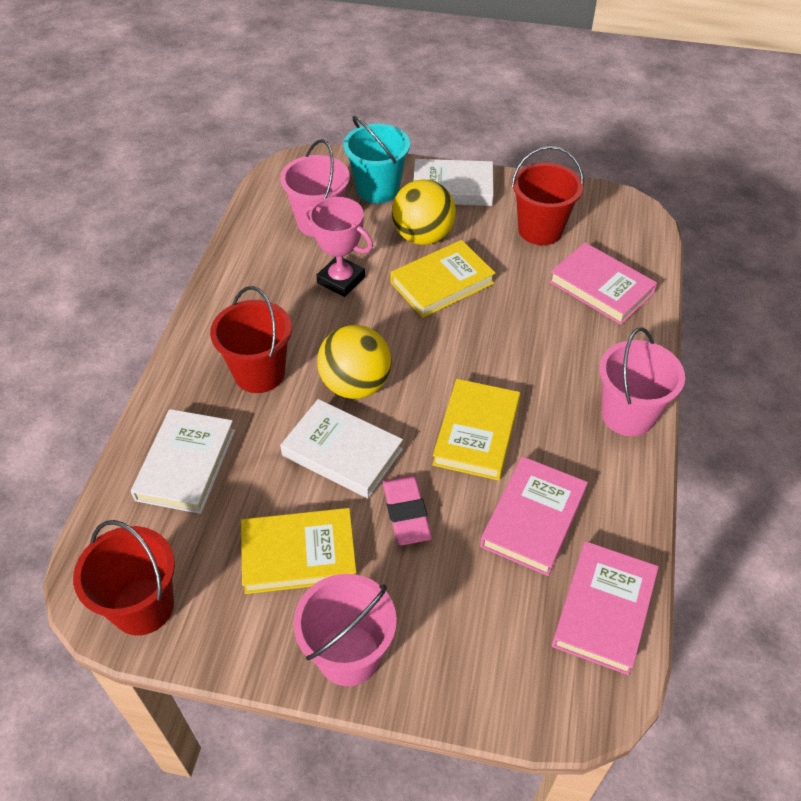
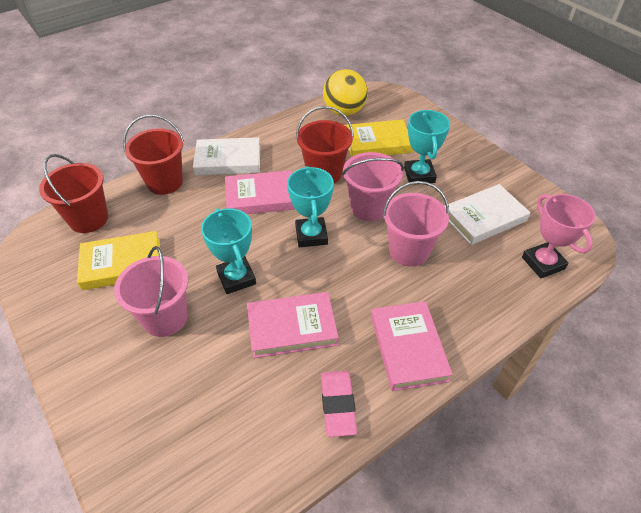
turquoise bucket: 1 -> 0
turquoise trophy: 0 -> 3
white book: 3 -> 2
yellow ball: 2 -> 1
yellow book: 3 -> 2

